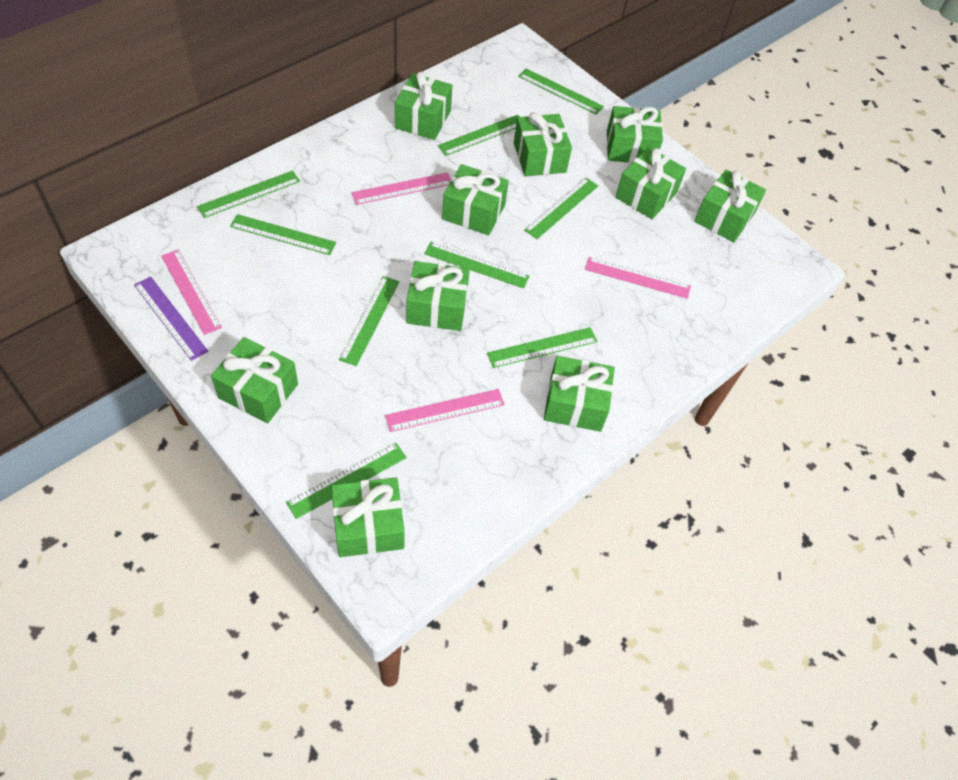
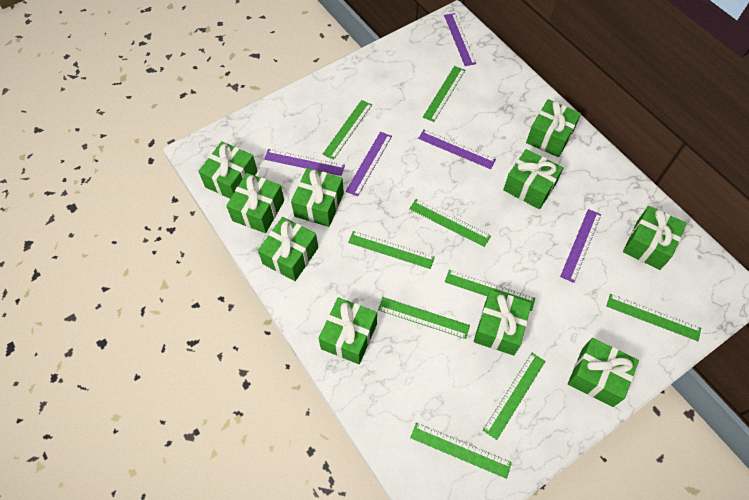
pink ruler: 4 -> 0
purple ruler: 1 -> 5

